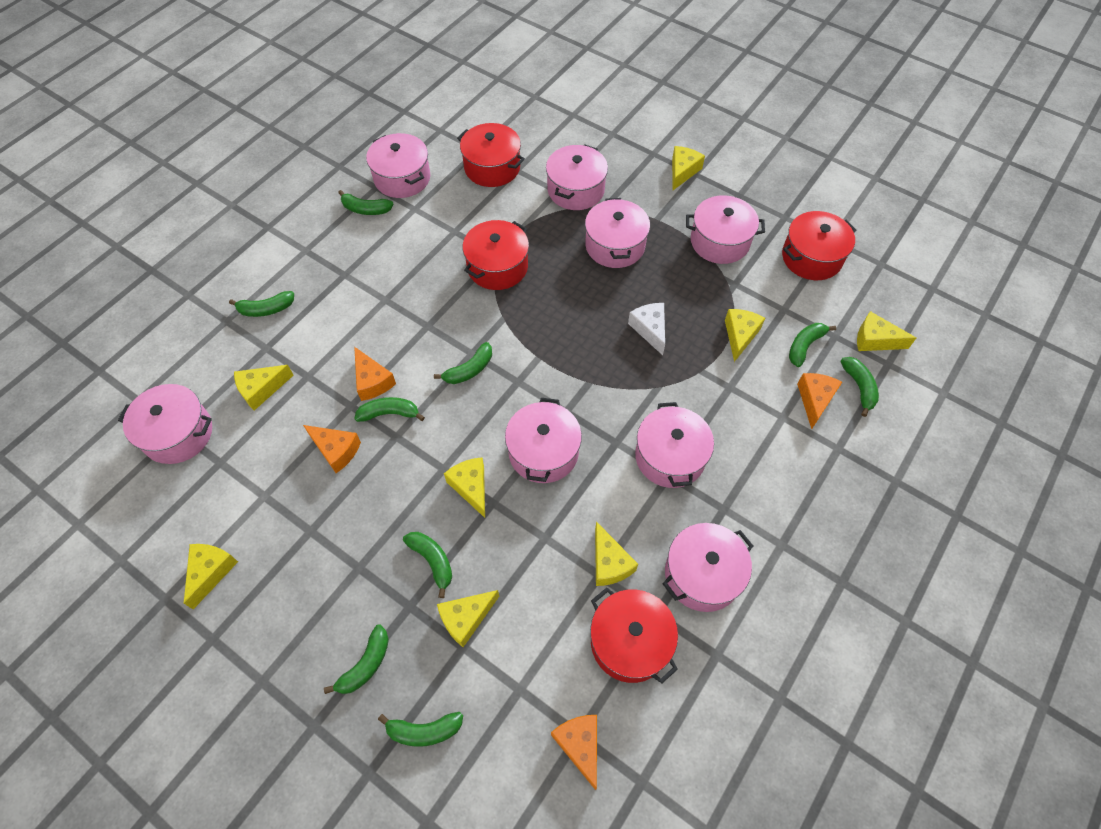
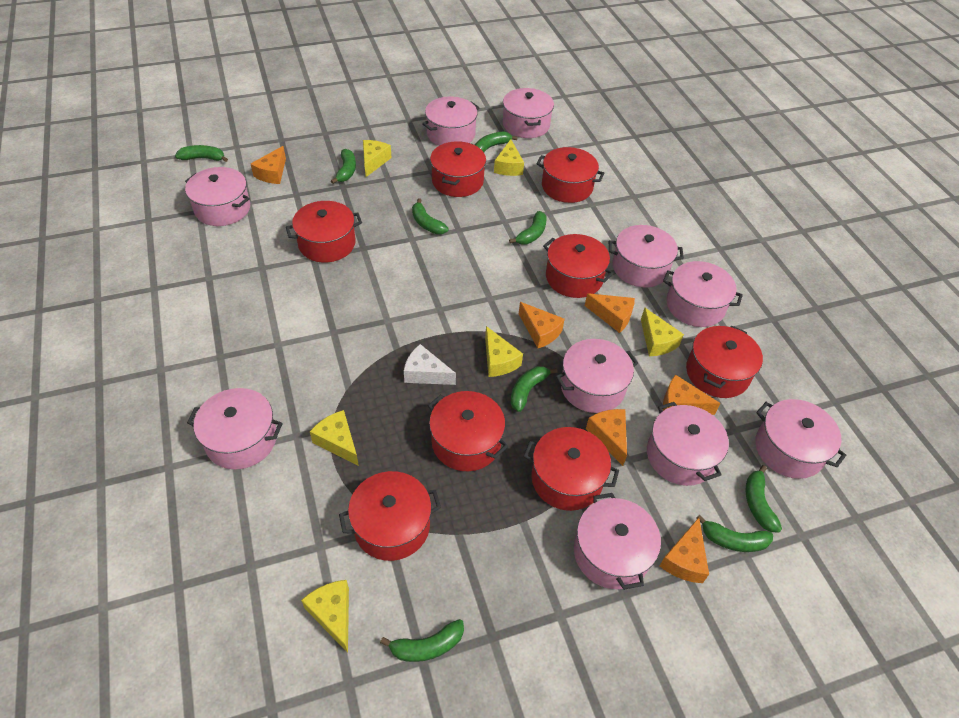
orange cheese: 4 -> 6
pink pot: 8 -> 10
red pot: 4 -> 8
yellow cheese: 8 -> 6

